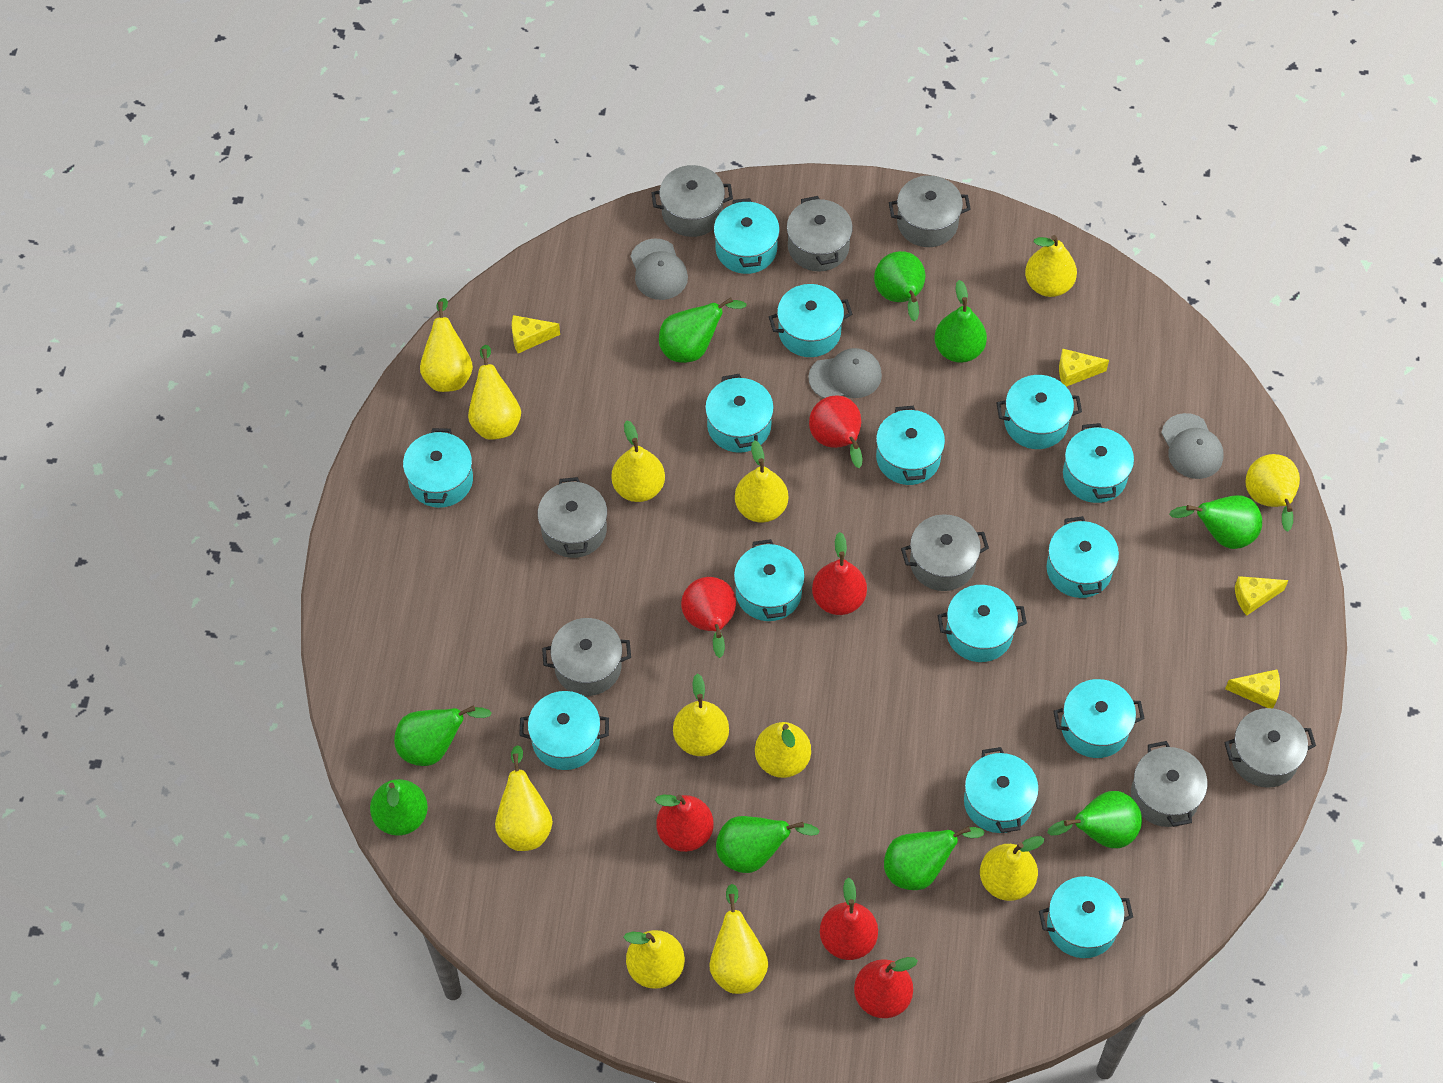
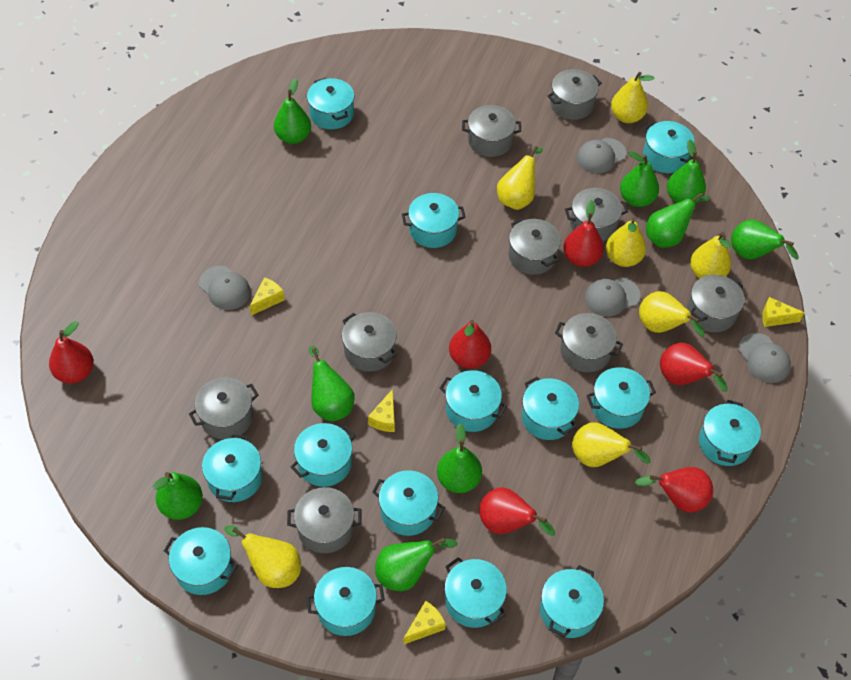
grey cap: 3 -> 4
grey pot: 8 -> 9
yellow pear: 12 -> 7

